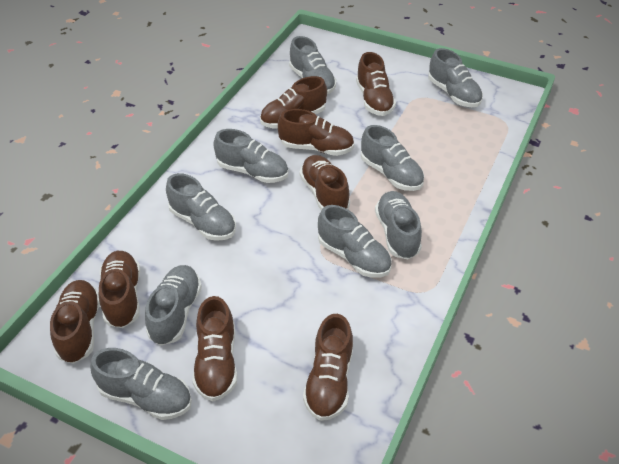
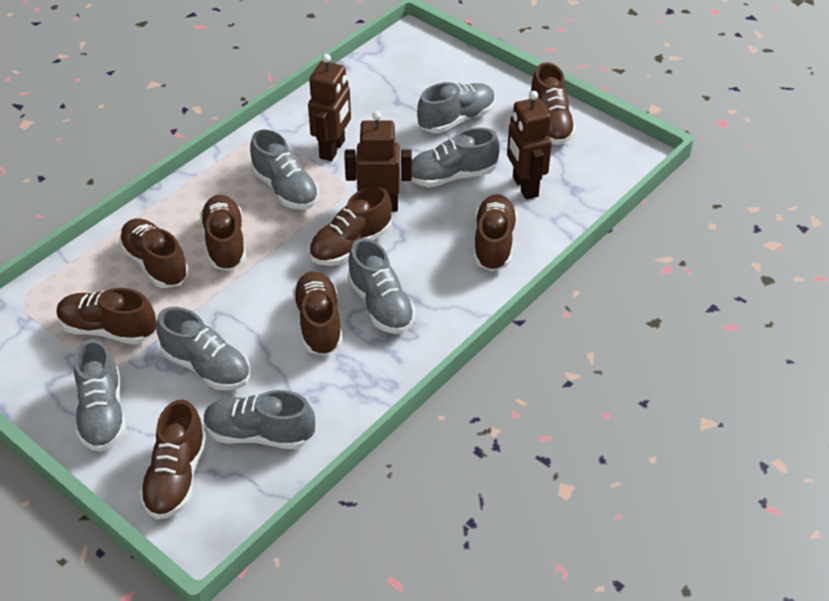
brown robot: 0 -> 3
grey shoe: 9 -> 7

